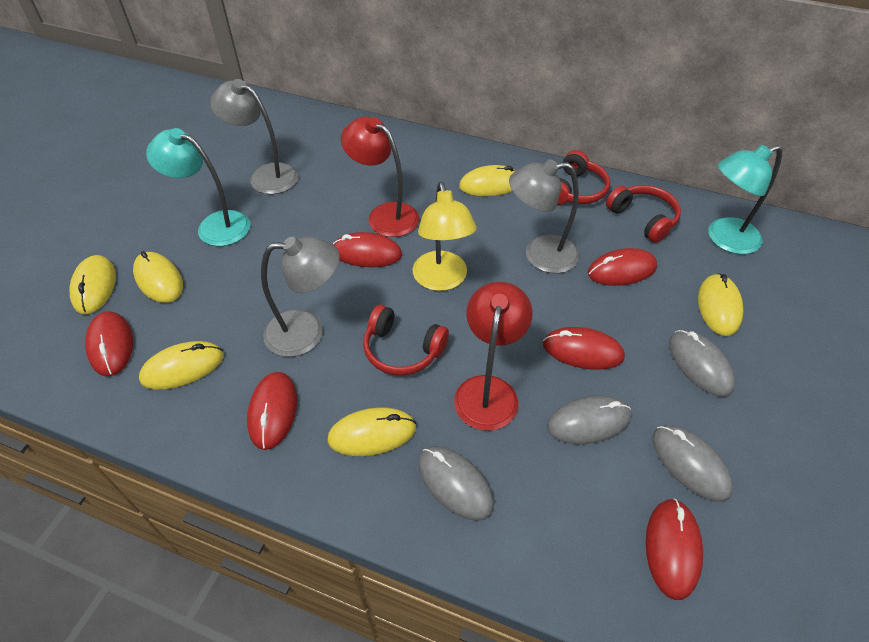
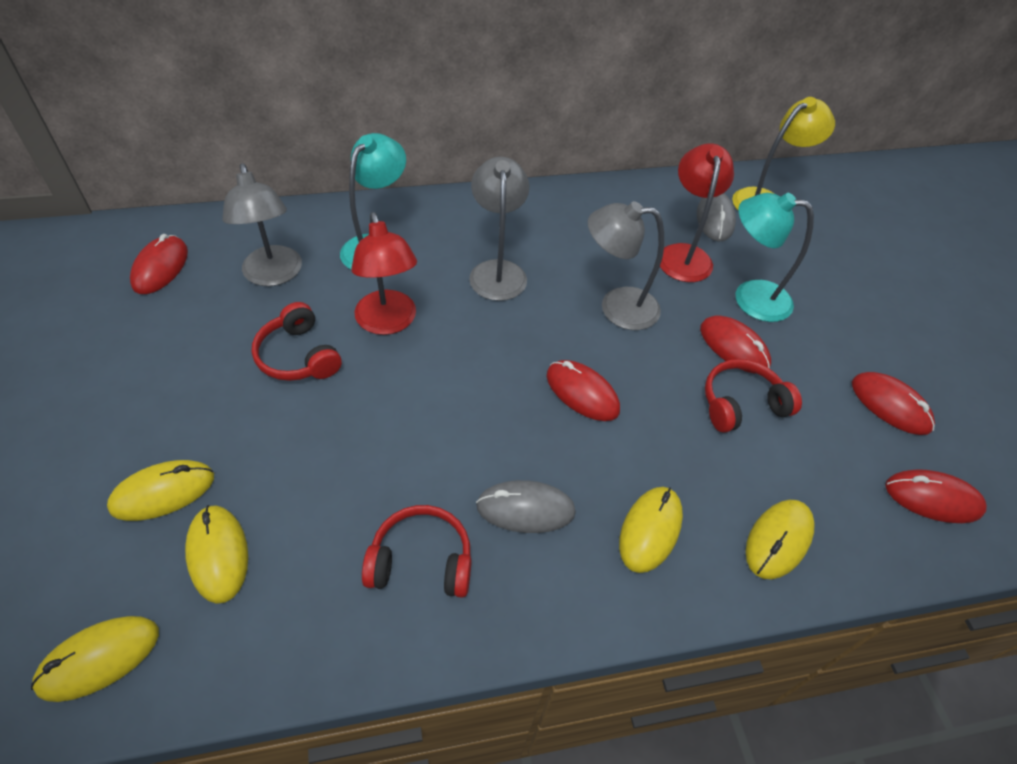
grey mouse: 4 -> 2
red mouse: 6 -> 5
yellow mouse: 6 -> 5

